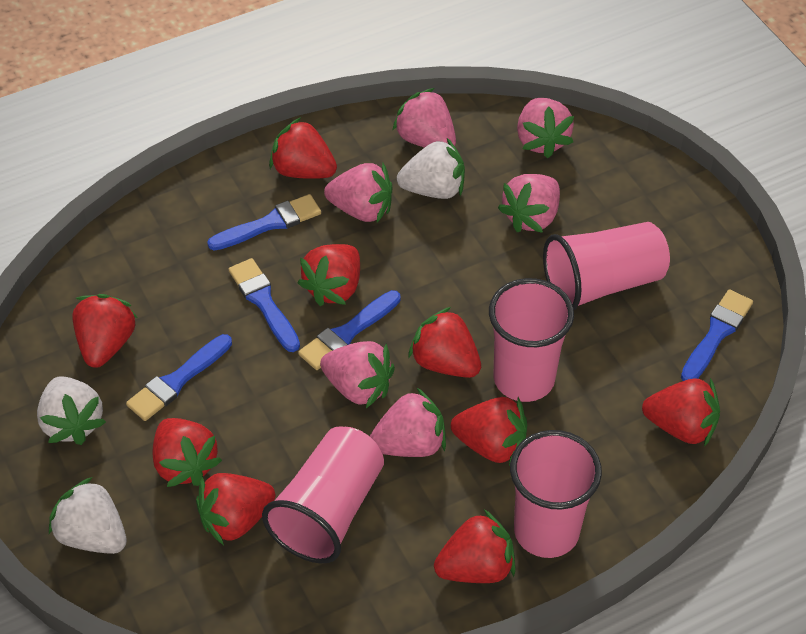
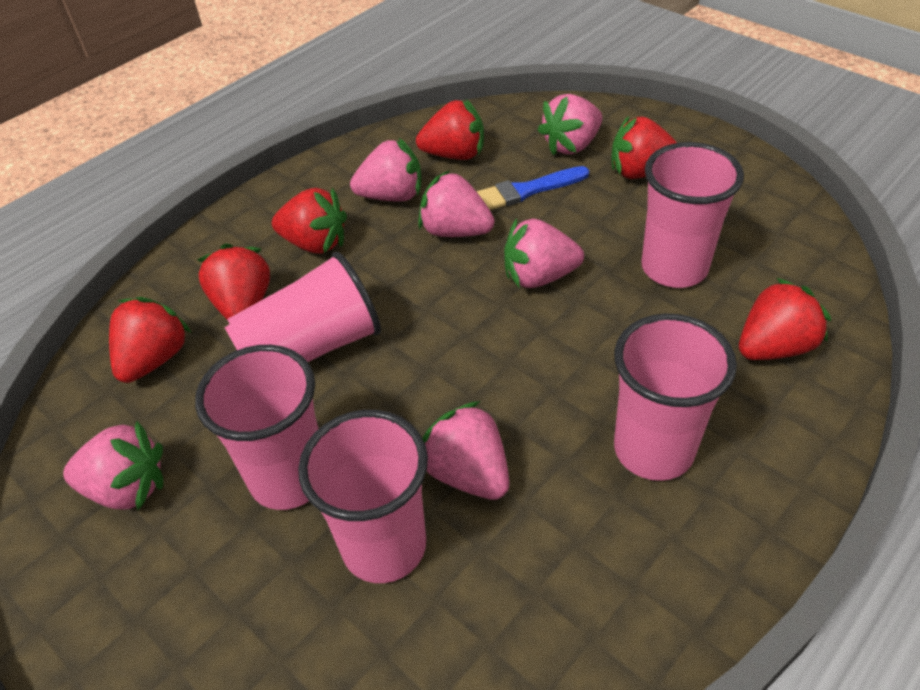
blue brush: 5 -> 1
pink cup: 4 -> 5
red strawberry: 9 -> 6
white strawberry: 3 -> 0

